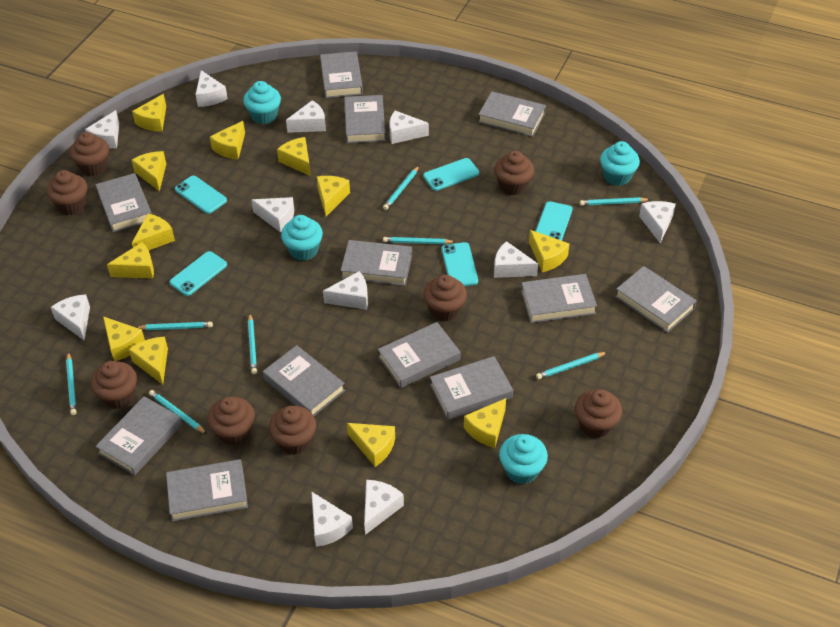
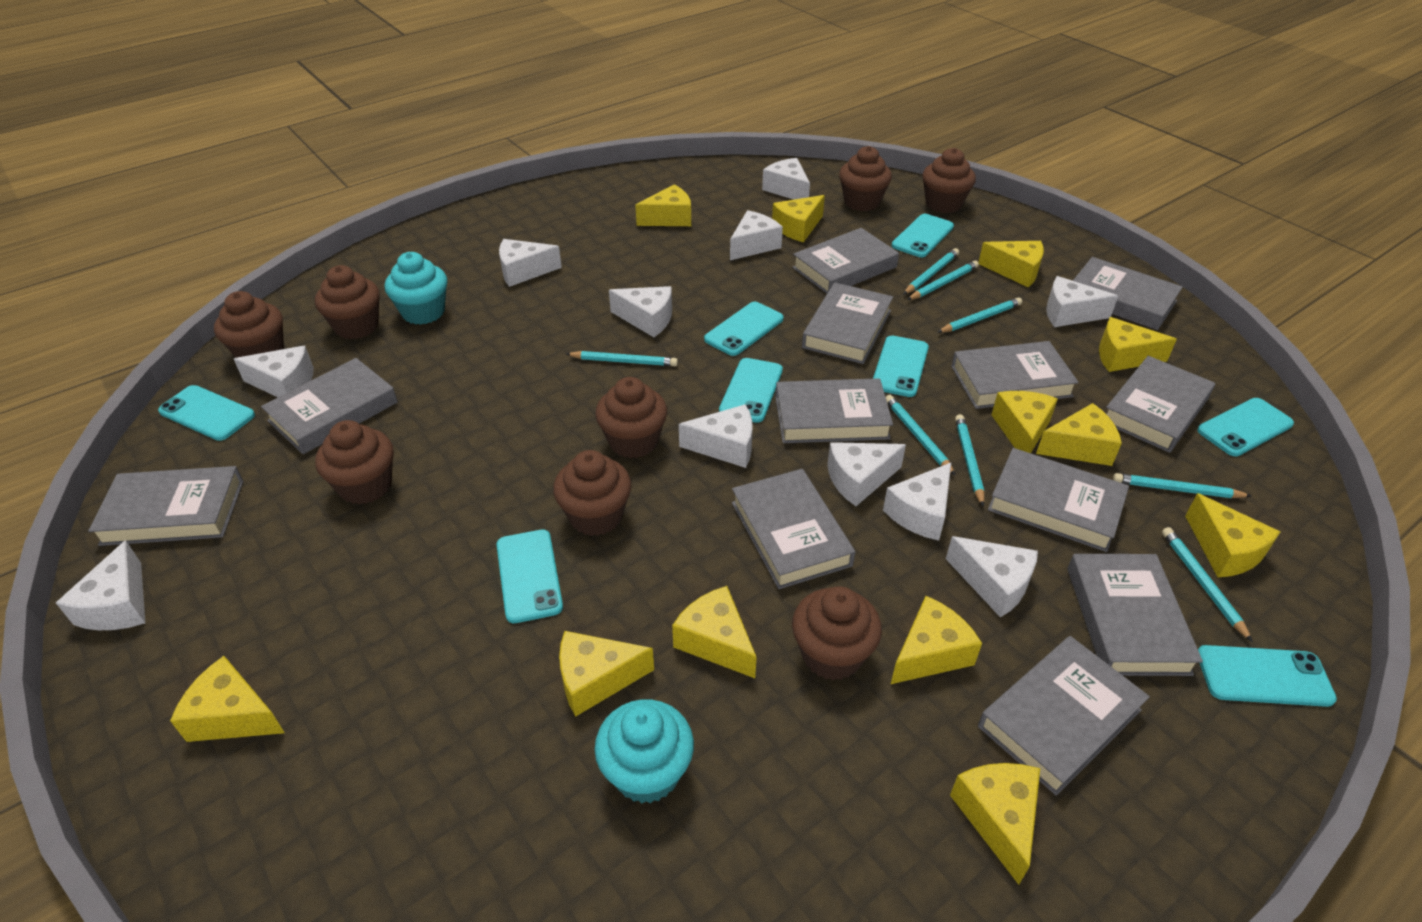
turquoise cupcake: 4 -> 2
turquoise phone: 5 -> 8

